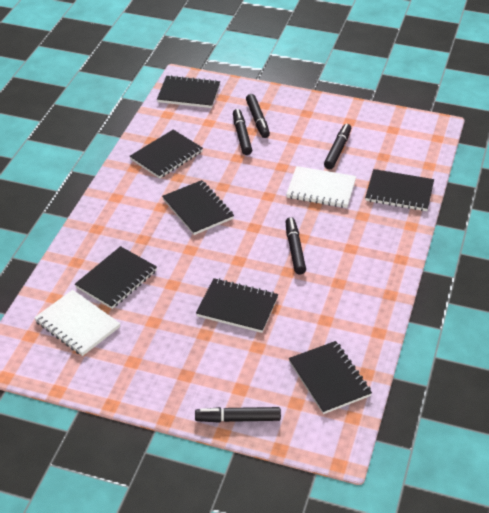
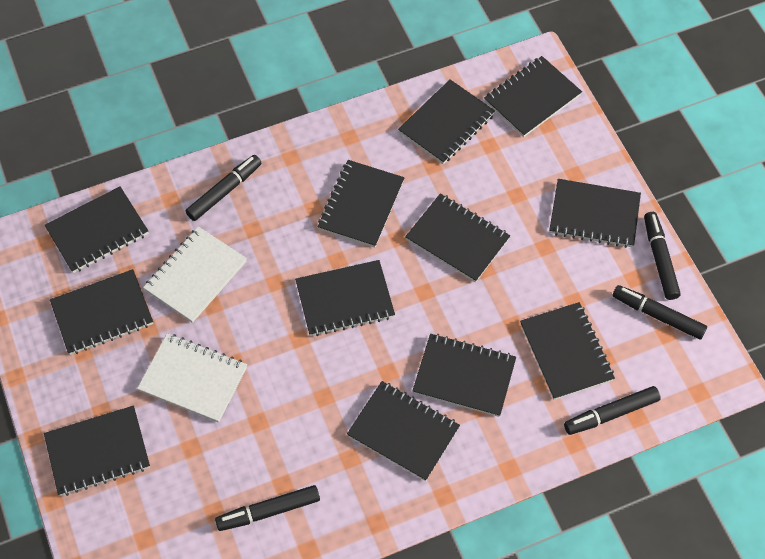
black notebook: 7 -> 12

